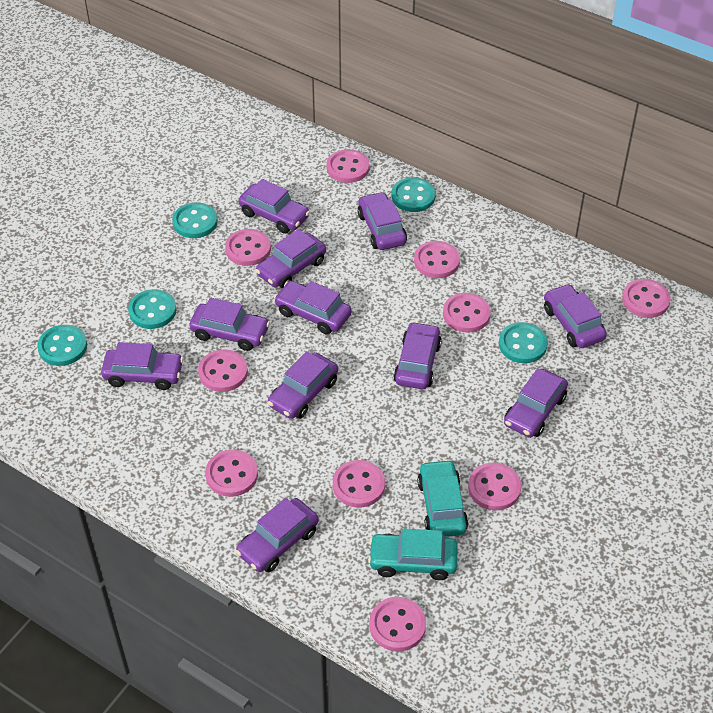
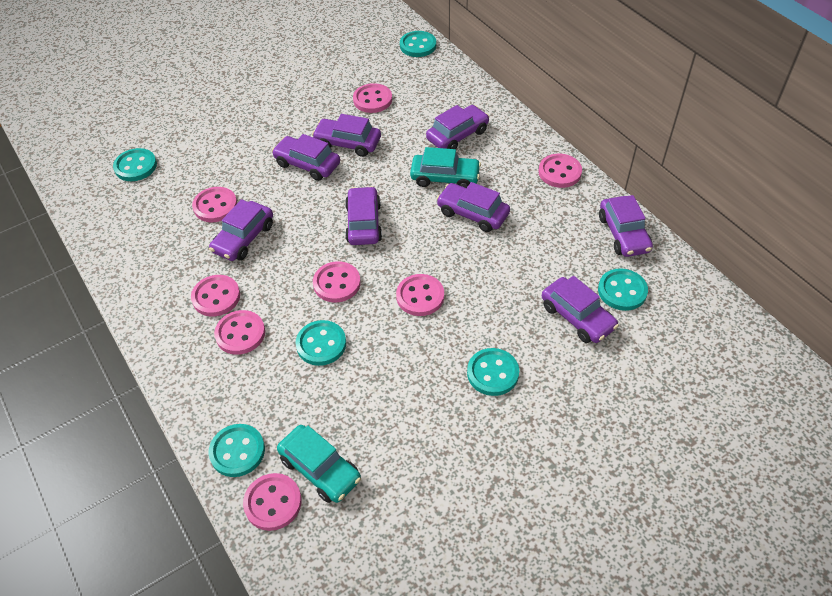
pink button: 10 -> 8
purple car: 11 -> 8
turquoise button: 5 -> 6

